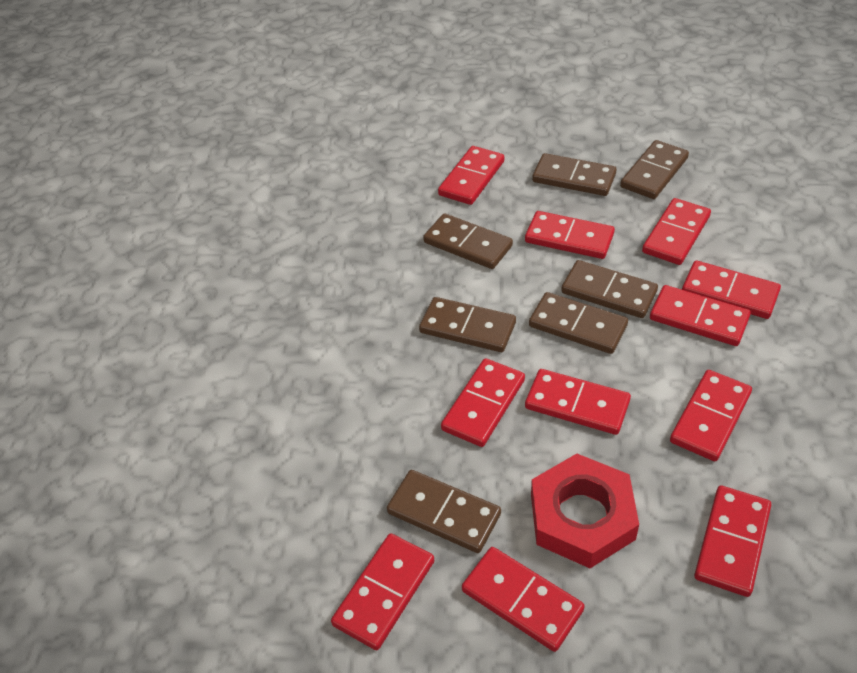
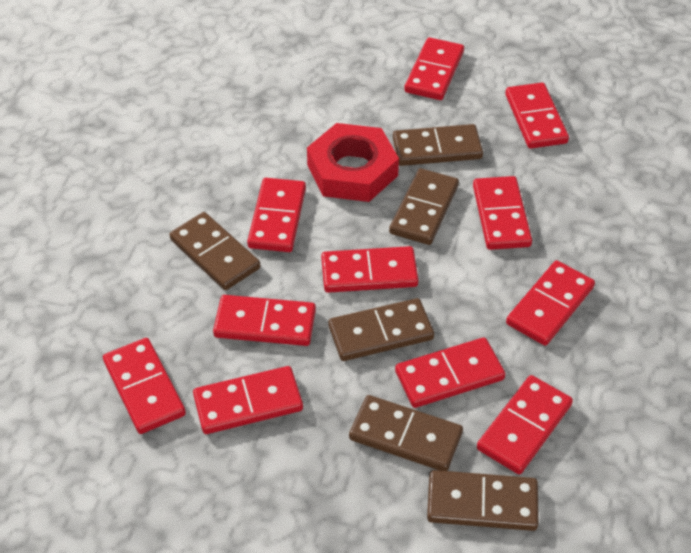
brown domino: 7 -> 6

